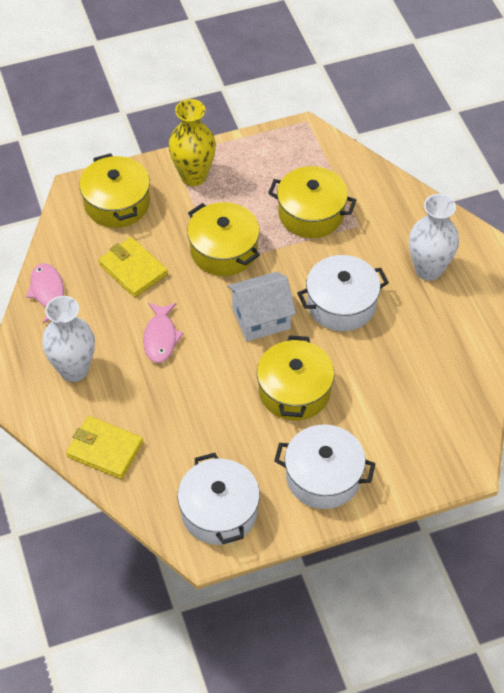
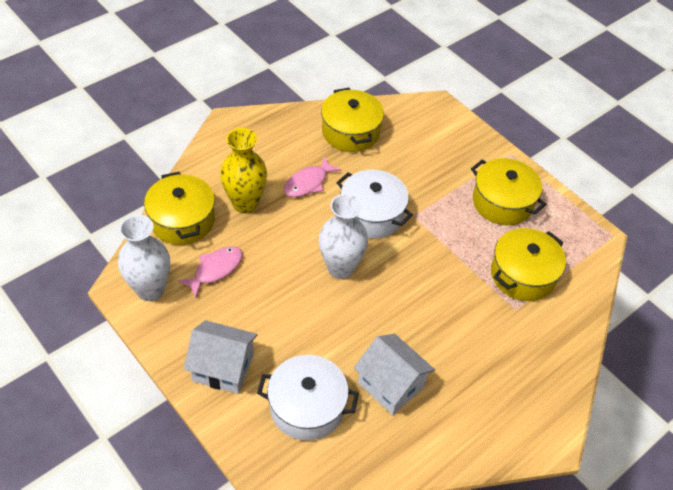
white house: 1 -> 2
white pot: 3 -> 2
yellow wallet: 2 -> 0

